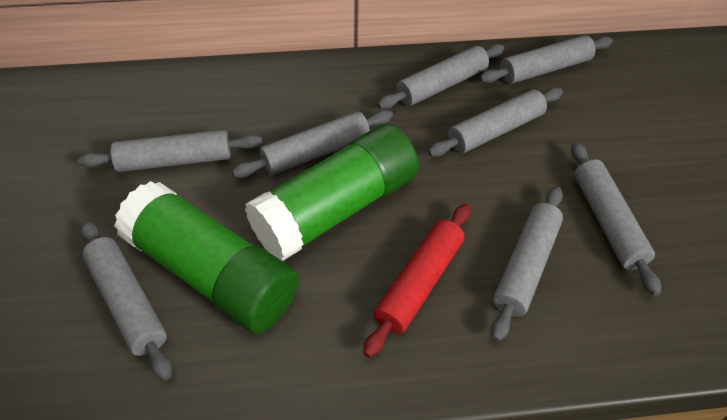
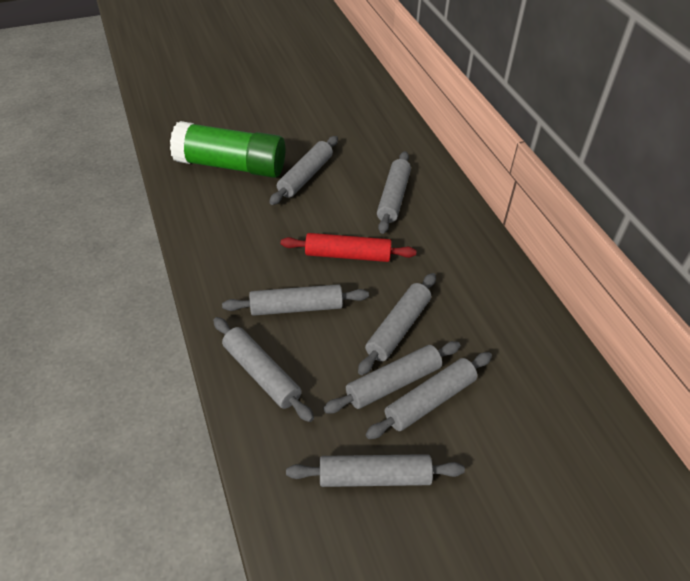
green glue stick: 2 -> 1

